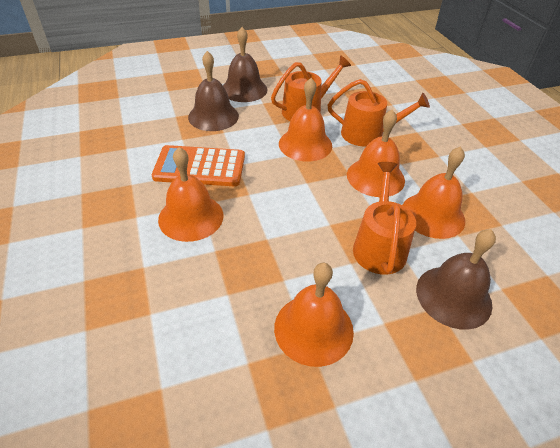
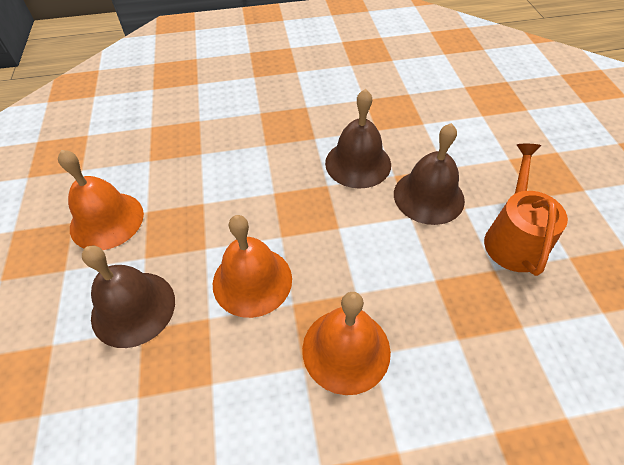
orange bell: 5 -> 3
orange calculator: 1 -> 0
orange watering can: 3 -> 1

